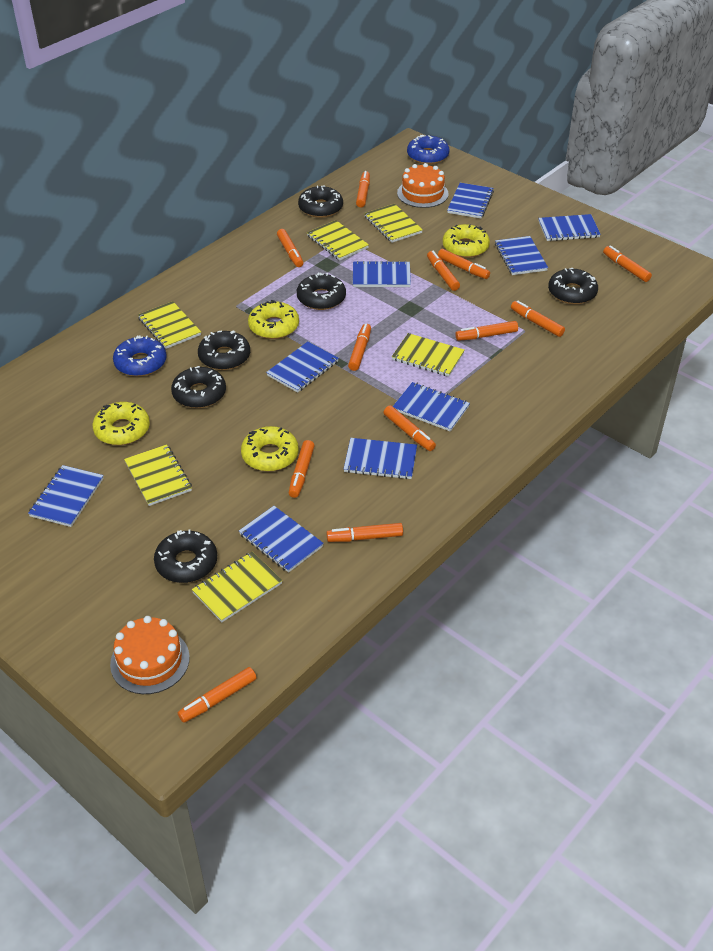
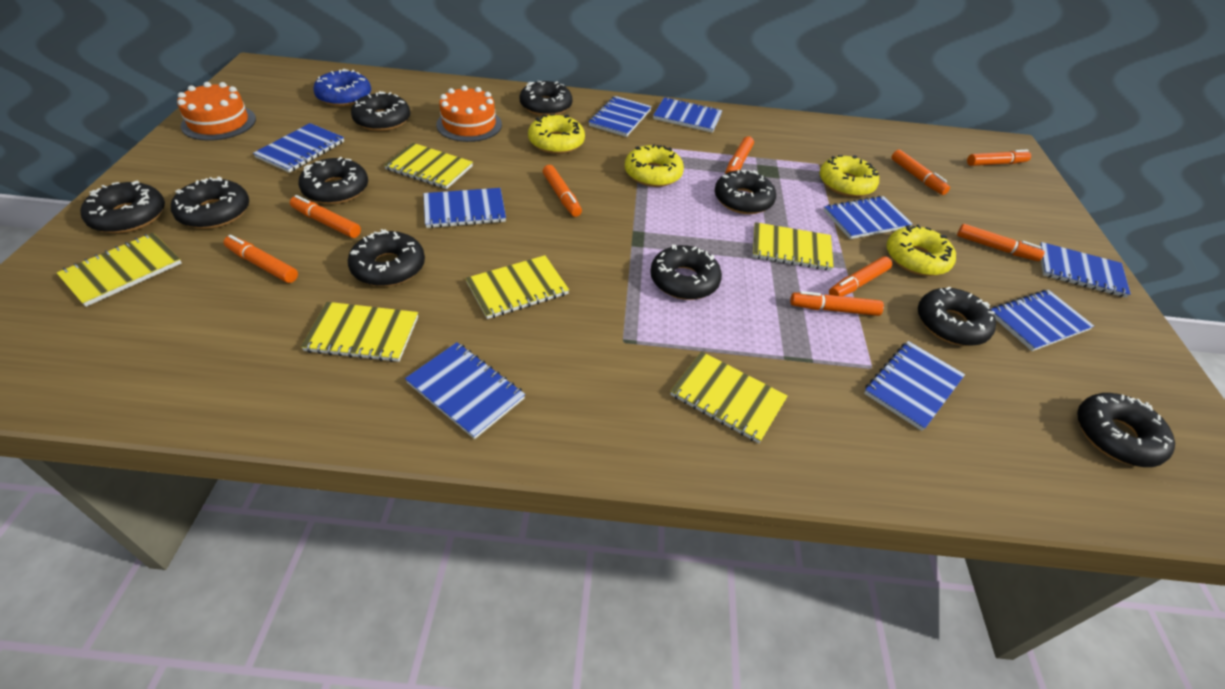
black donut: 6 -> 10
blue donut: 2 -> 1
orange marker: 12 -> 9

